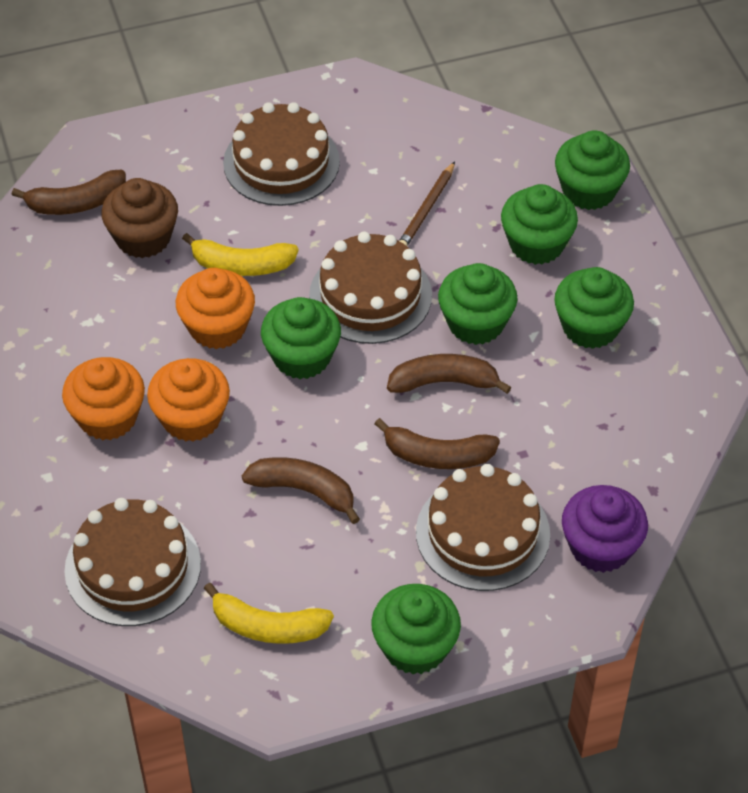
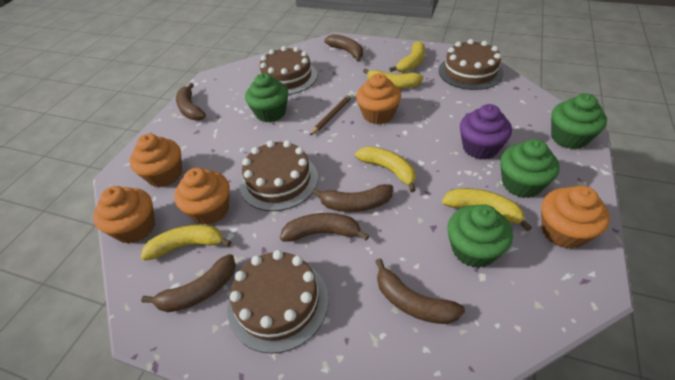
brown banana: 4 -> 6
brown cupcake: 1 -> 0
green cupcake: 6 -> 4
orange cupcake: 3 -> 5
yellow banana: 2 -> 5

